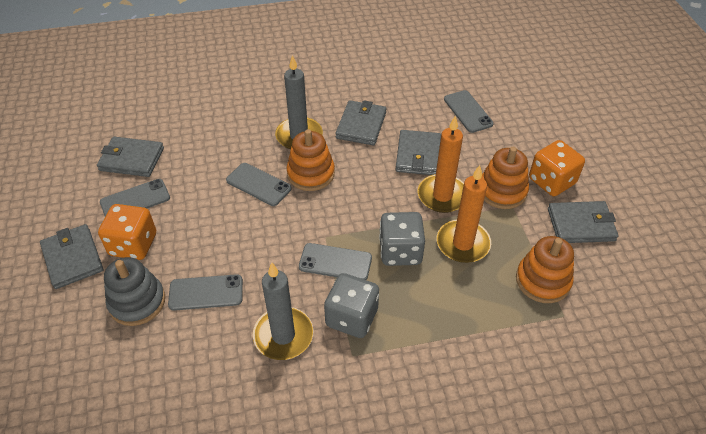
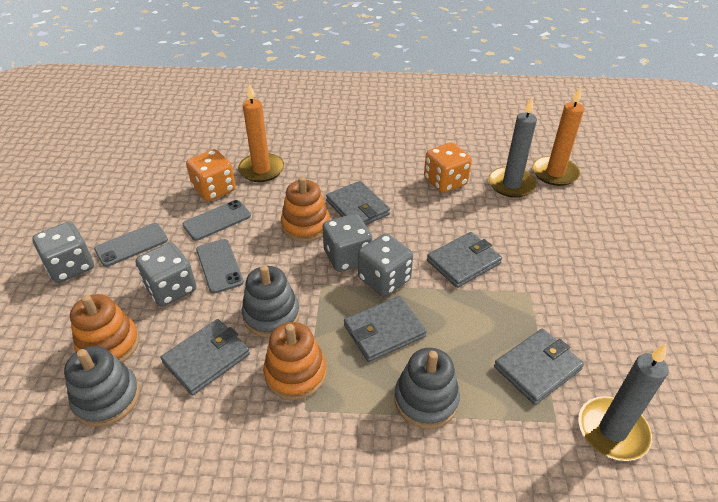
grey dice: 2 -> 4
grey phone: 5 -> 3
grey stacking toy: 1 -> 3

